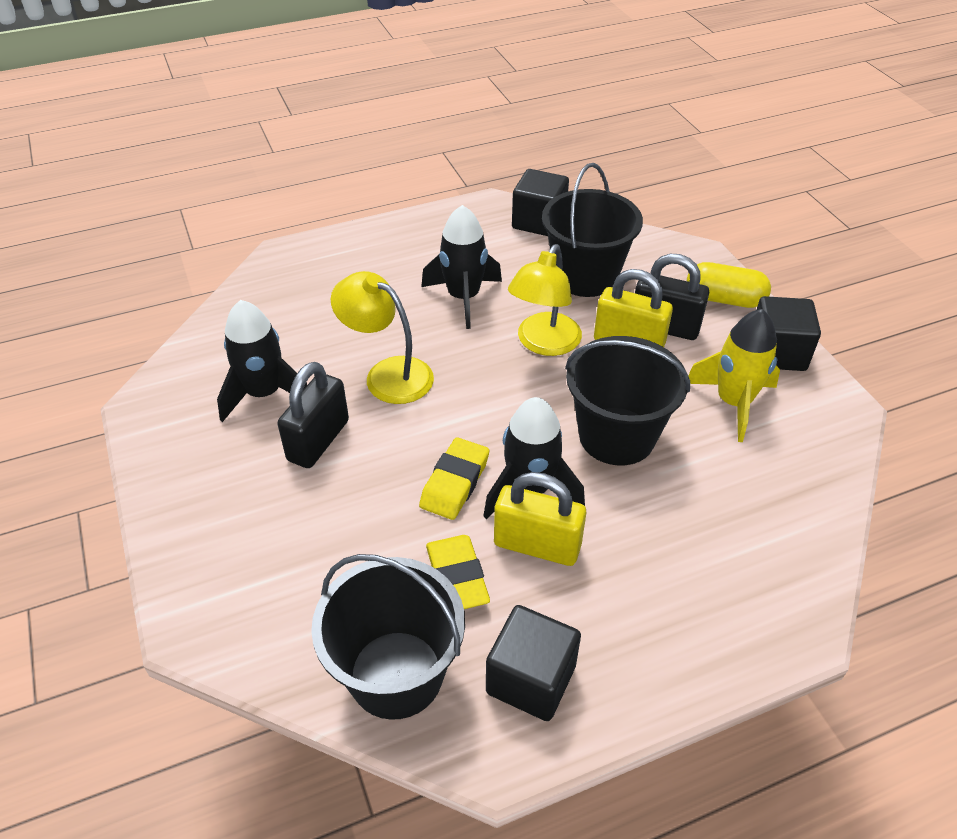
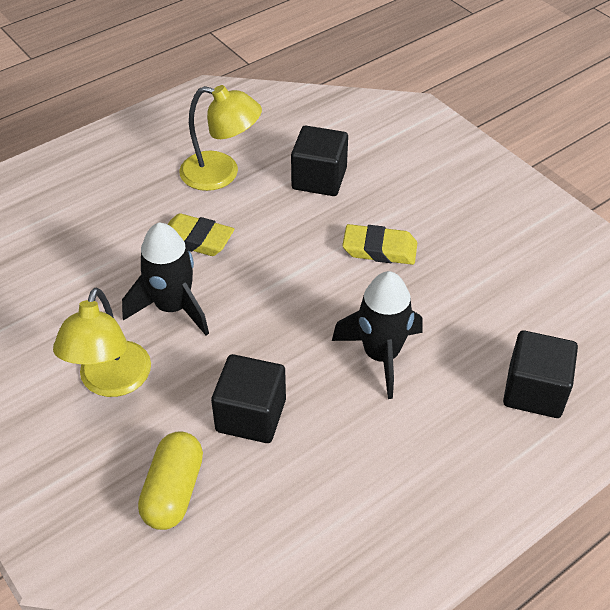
black bucket: 3 -> 0
black padlock: 2 -> 0
black rocket: 3 -> 2
yellow padlock: 2 -> 0
yellow rocket: 1 -> 0

